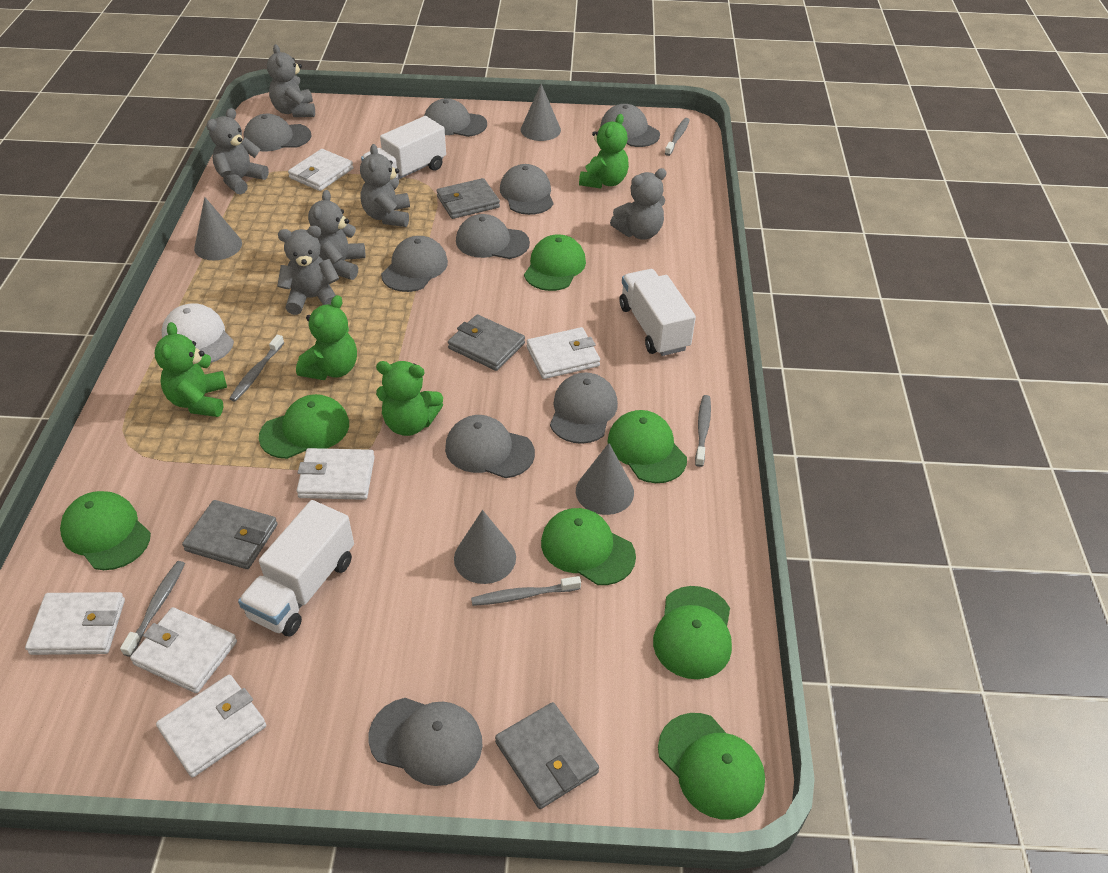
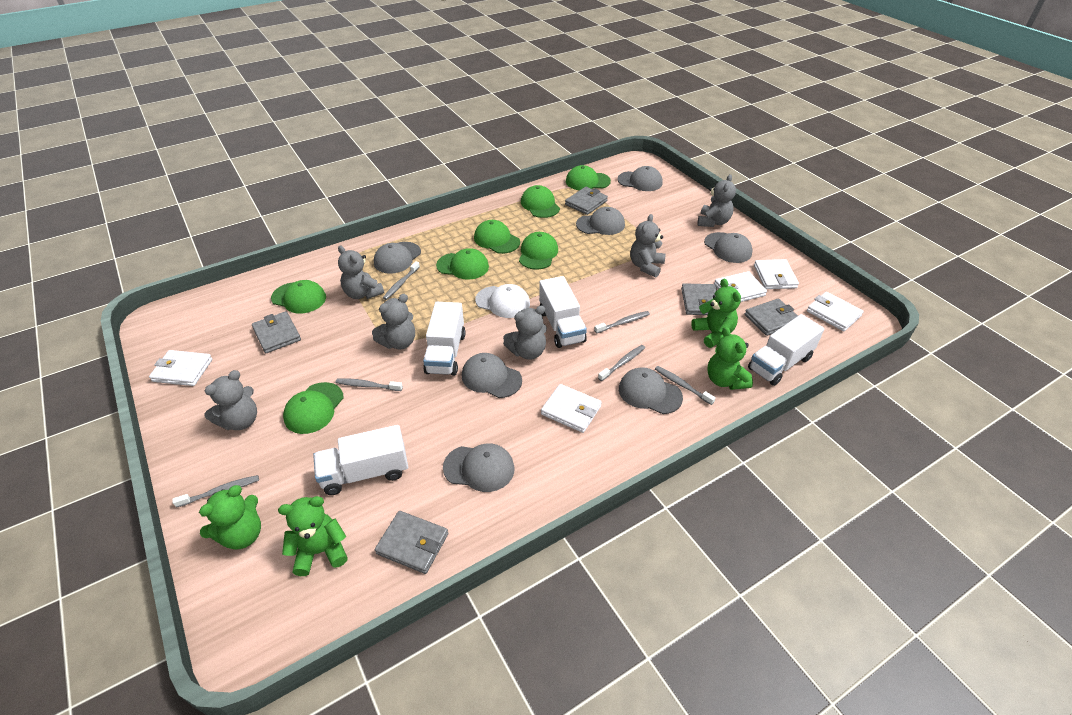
grey cap: 9 -> 7
grey cone: 4 -> 0
grey toothbrush: 5 -> 6
grey wallet: 4 -> 5
white truck: 3 -> 4
white wallet: 6 -> 5

